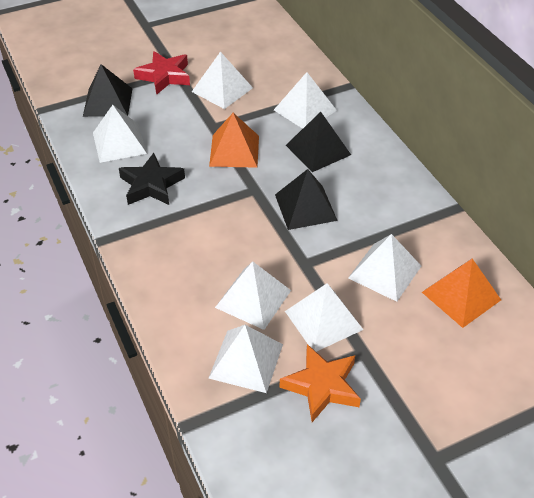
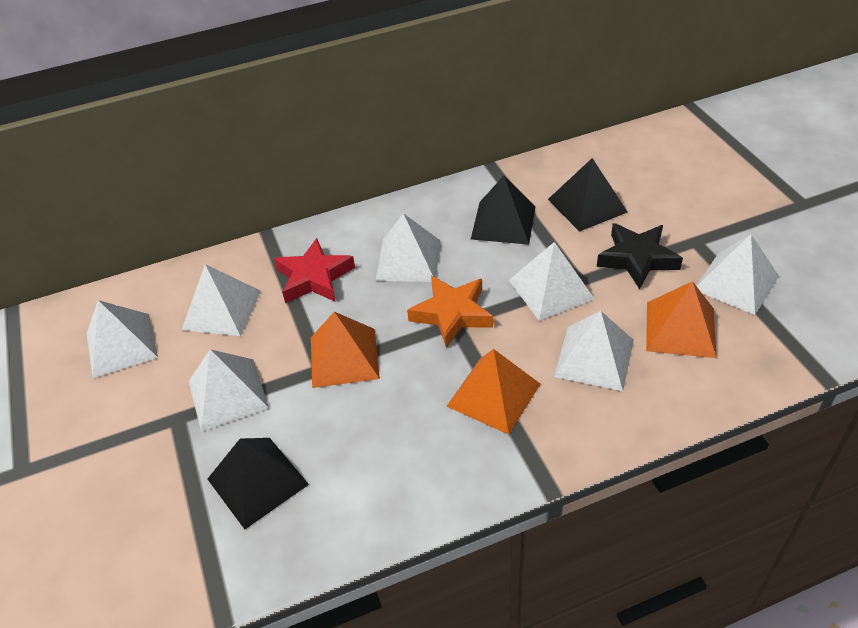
orange pyramid: 2 -> 3

